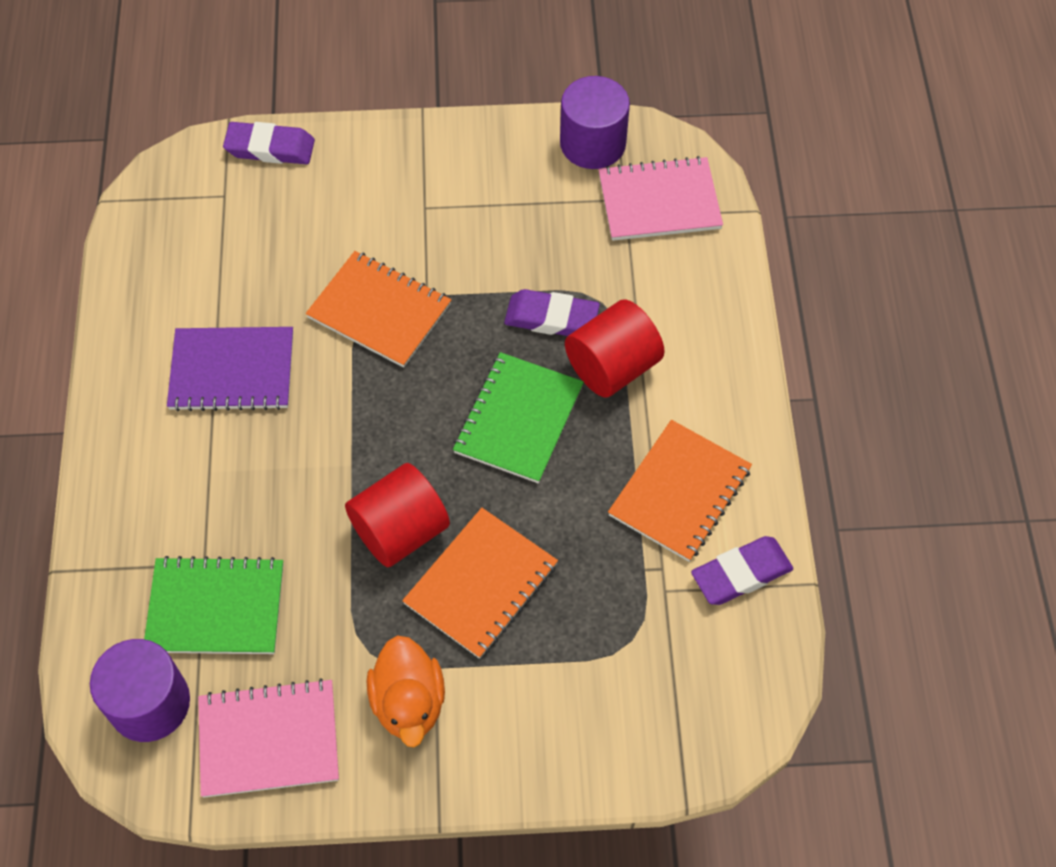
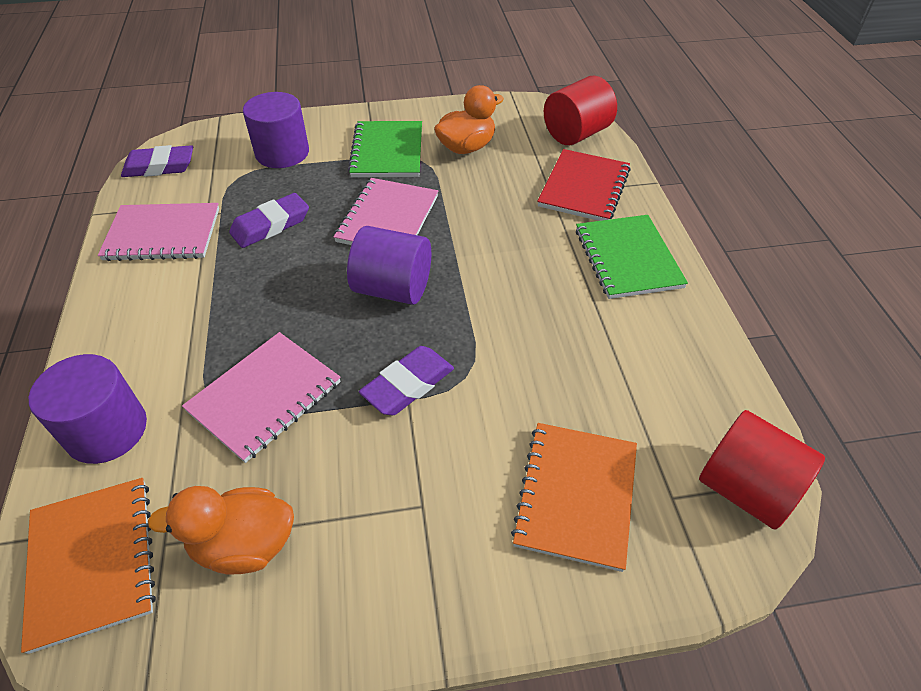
orange duck: 1 -> 2
orange notebook: 3 -> 2
pink notebook: 2 -> 3
purple cylinder: 2 -> 3
purple notebook: 1 -> 0
red notebook: 0 -> 1

